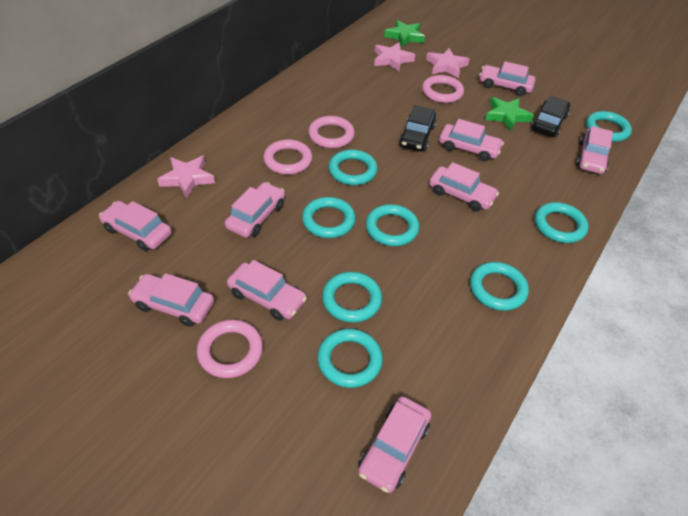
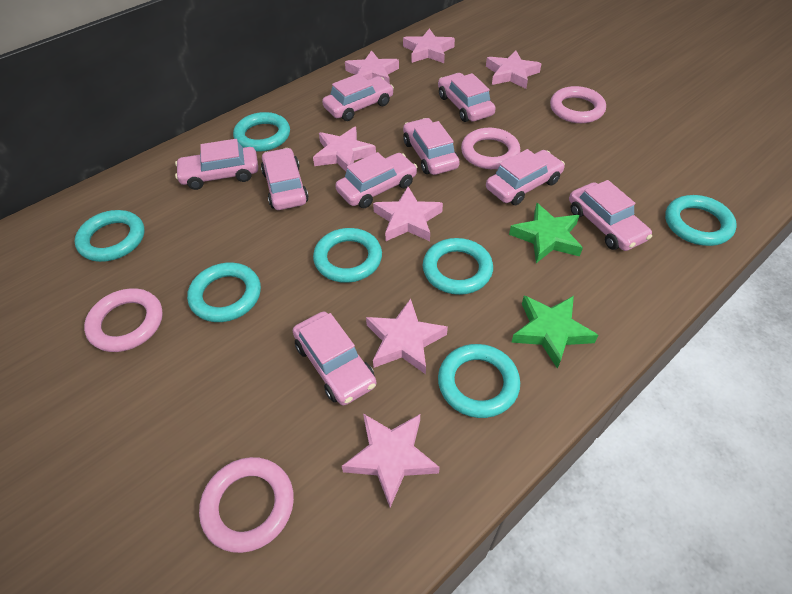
black car: 2 -> 0
pink star: 3 -> 7
turquoise ring: 8 -> 7

